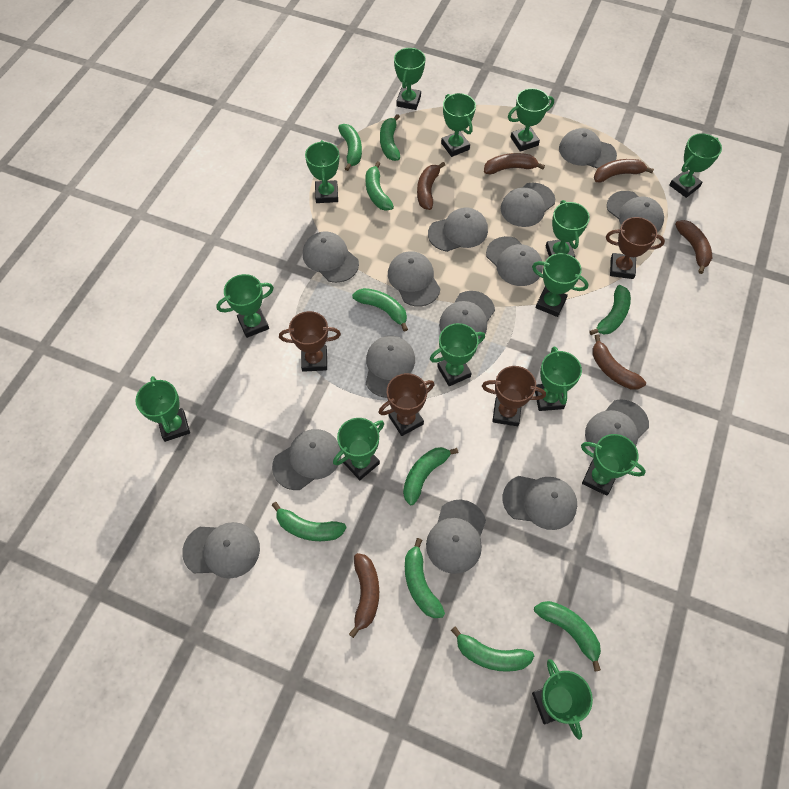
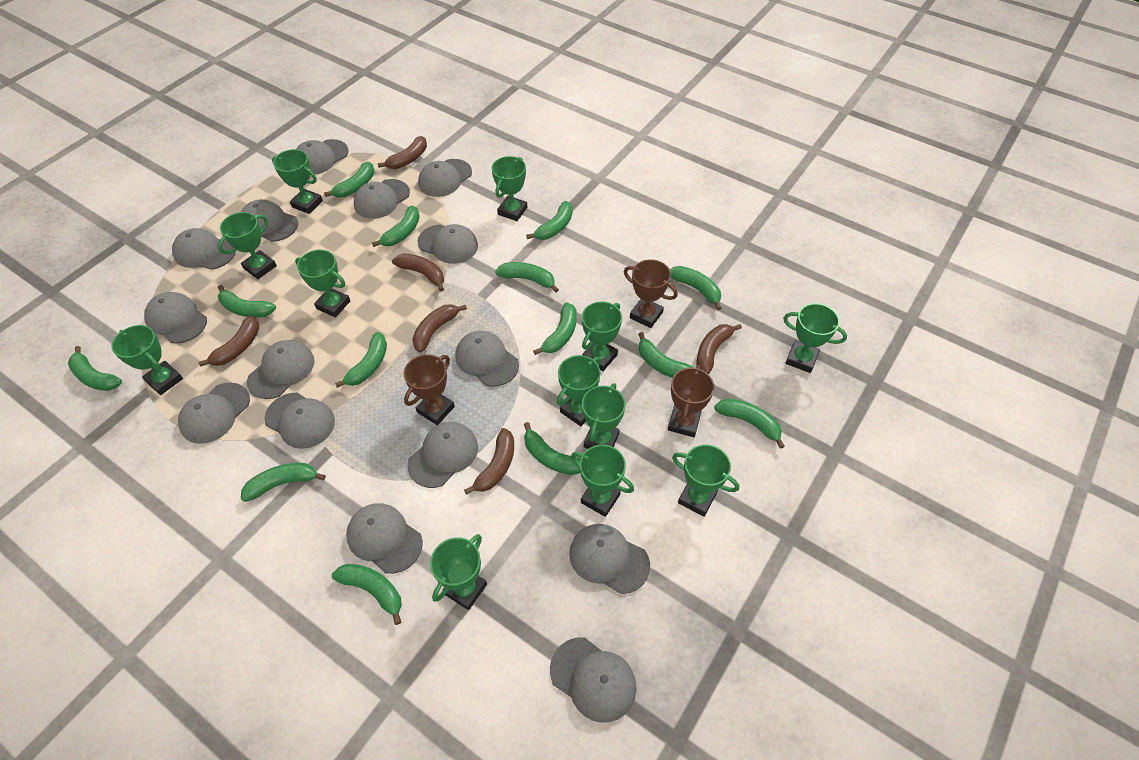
brown trophy: 4 -> 3
green banana: 10 -> 14
green trophy: 14 -> 12
grey cap: 14 -> 15

